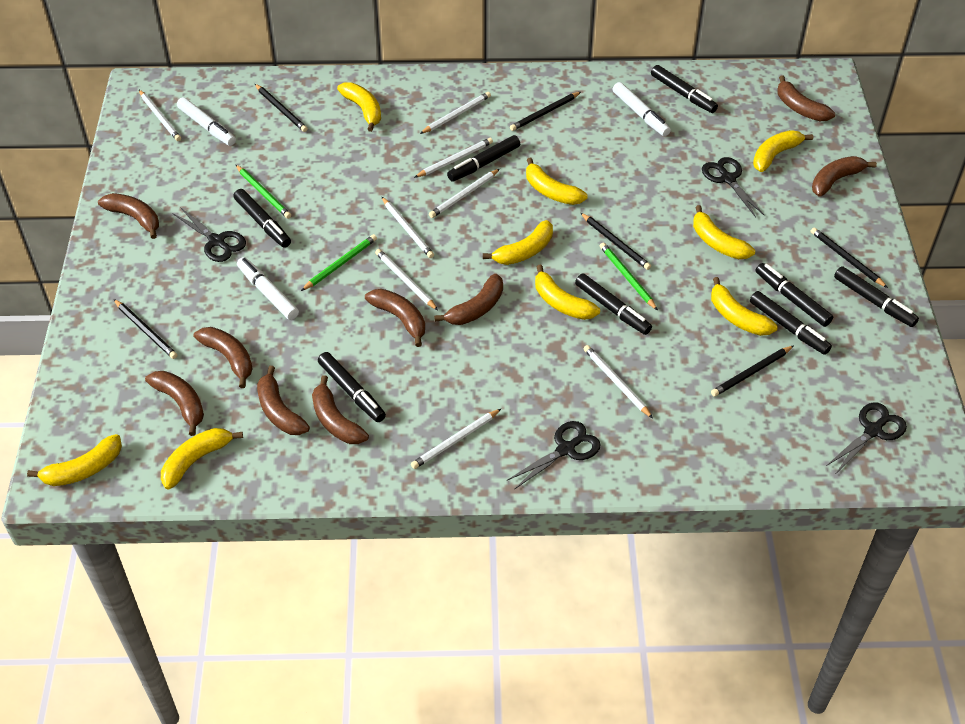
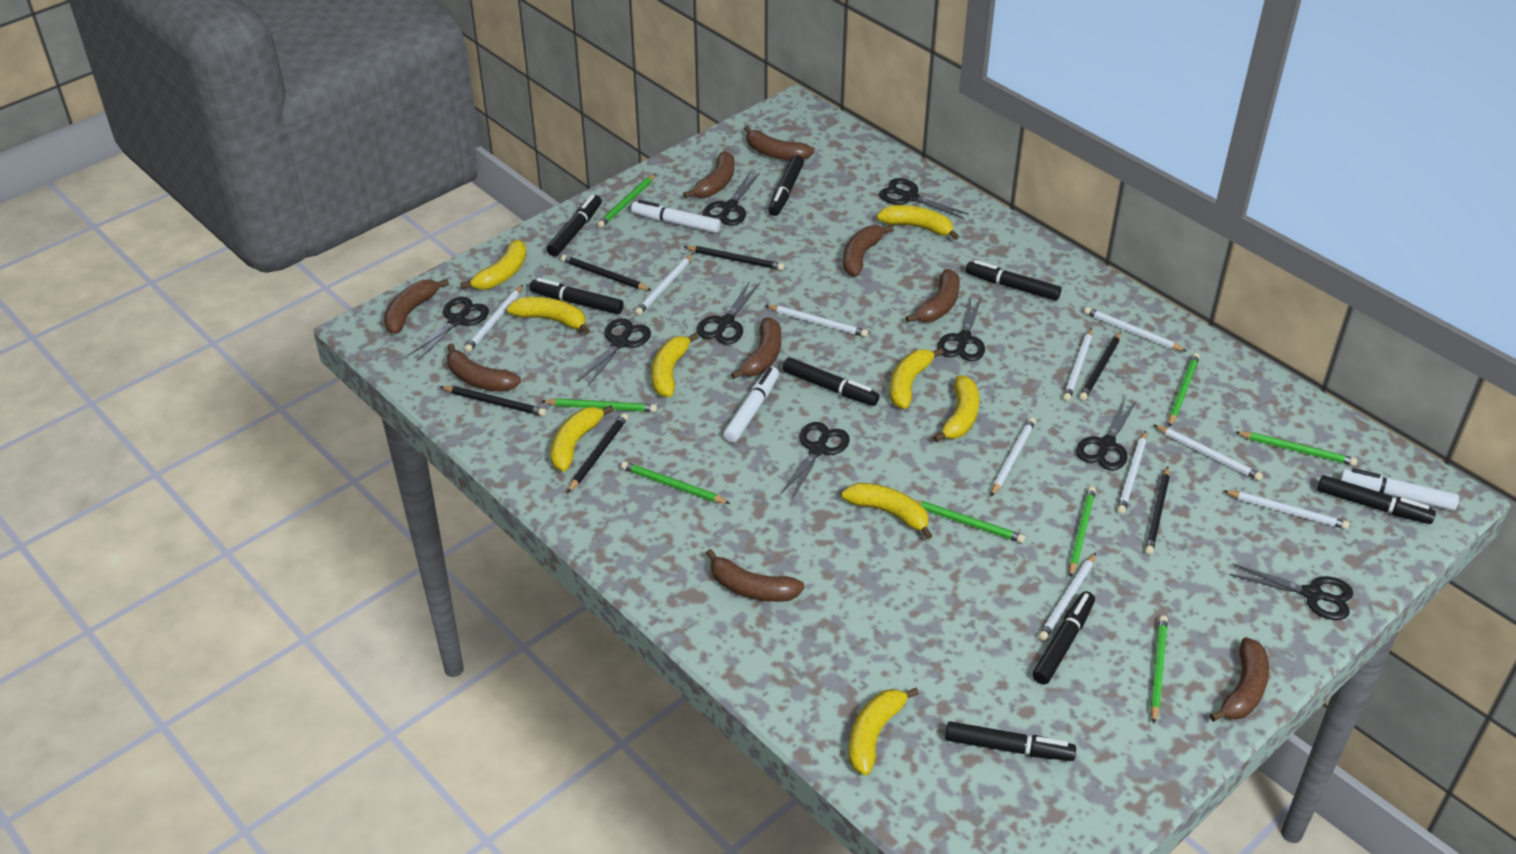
black scissors: 4 -> 9
green pencil: 3 -> 8
white pencil: 8 -> 10

